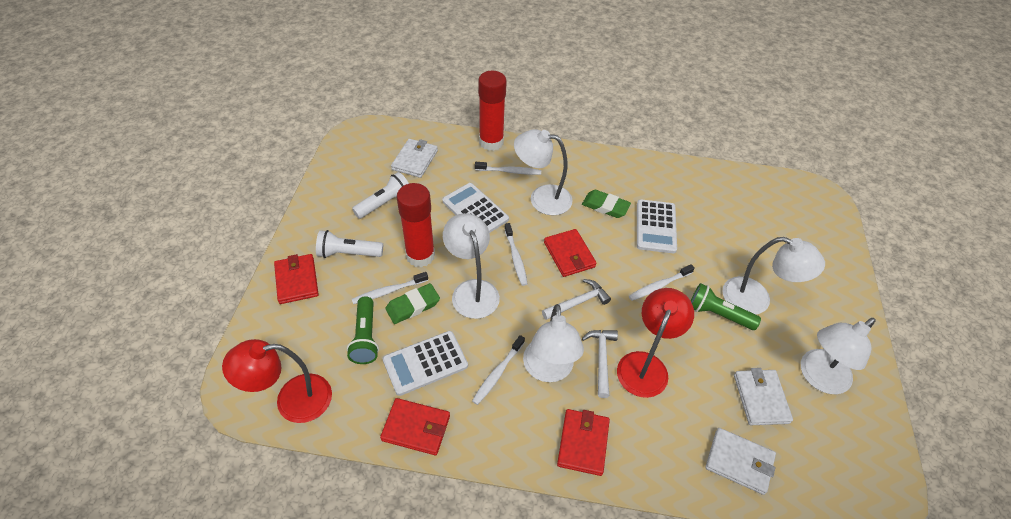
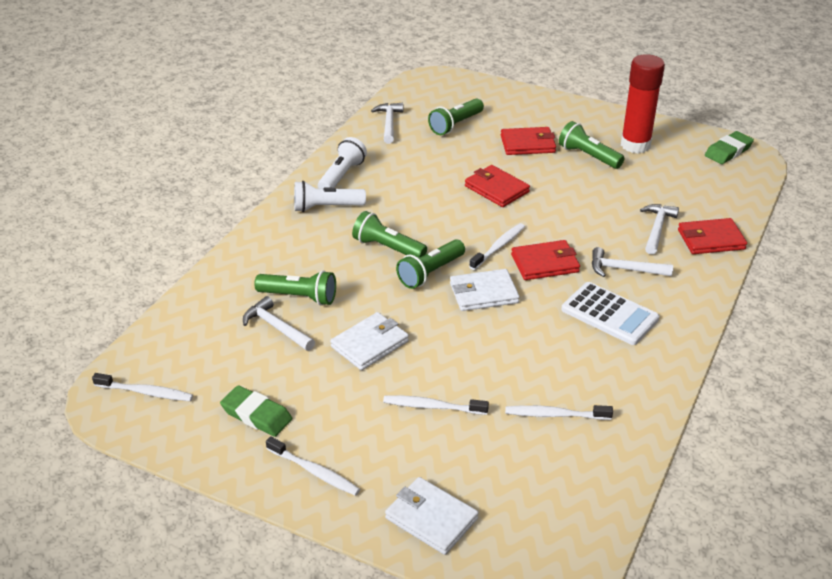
green flashlight: 2 -> 5
red glue stick: 2 -> 1
red lamp: 2 -> 0
white calculator: 3 -> 1
white hammer: 2 -> 4
white lamp: 5 -> 0

